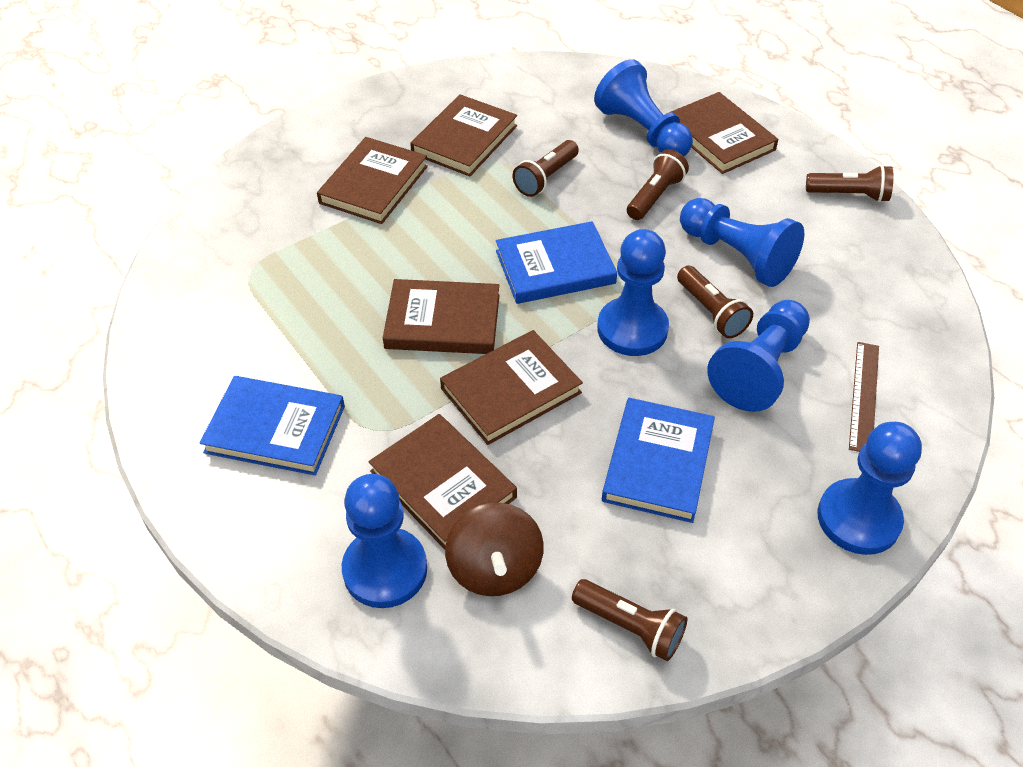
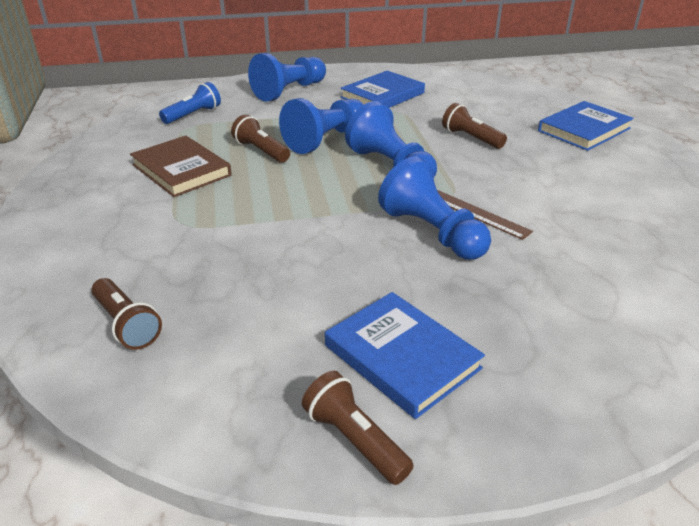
blue flashlight: 0 -> 1
blue pawn: 6 -> 4
brown book: 6 -> 1
brown flashlight: 5 -> 4
brown spinning top: 1 -> 0

